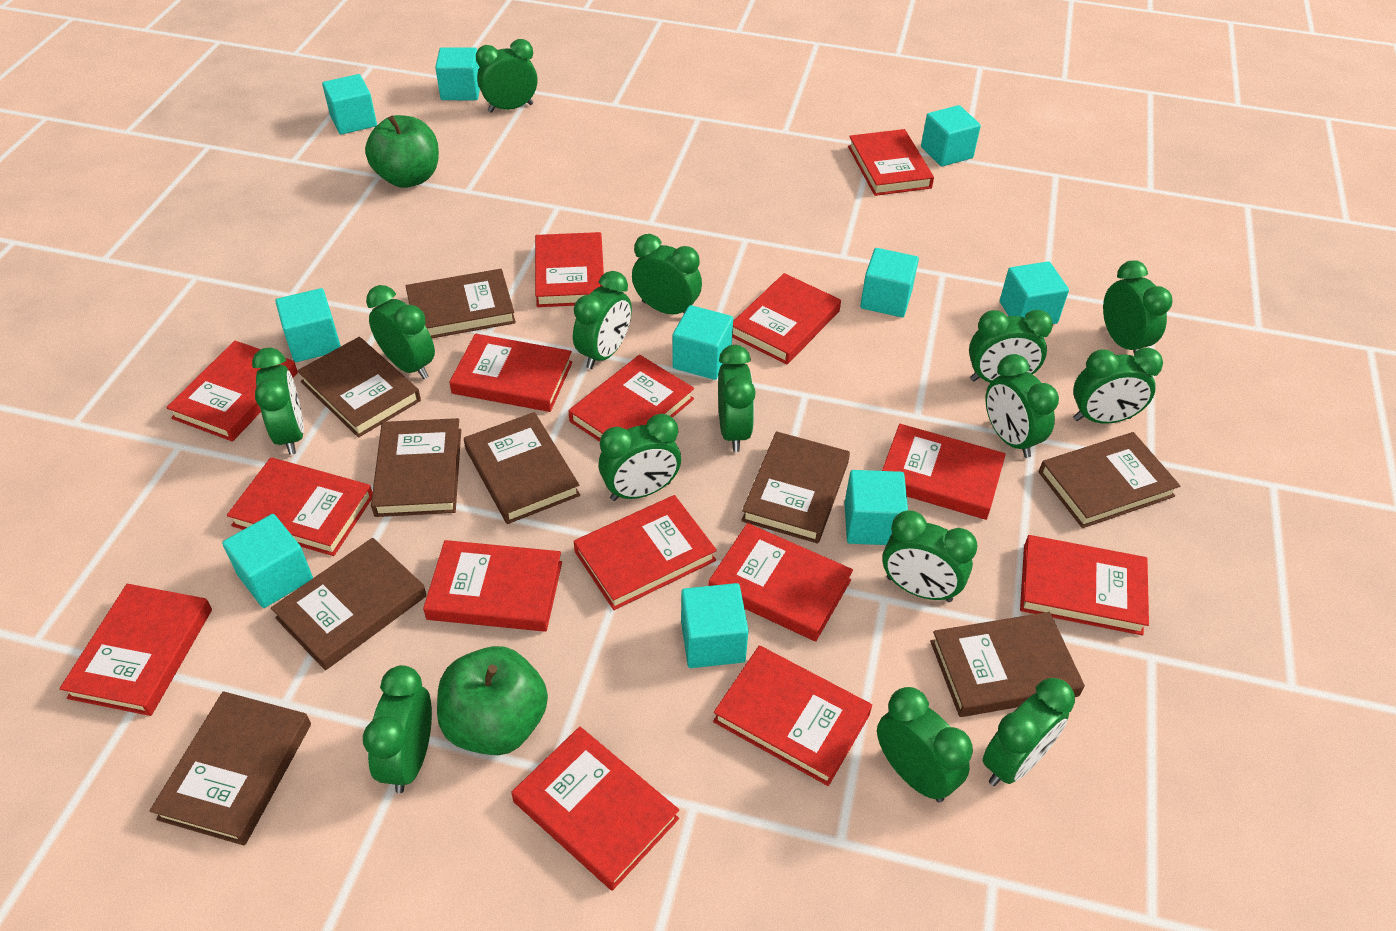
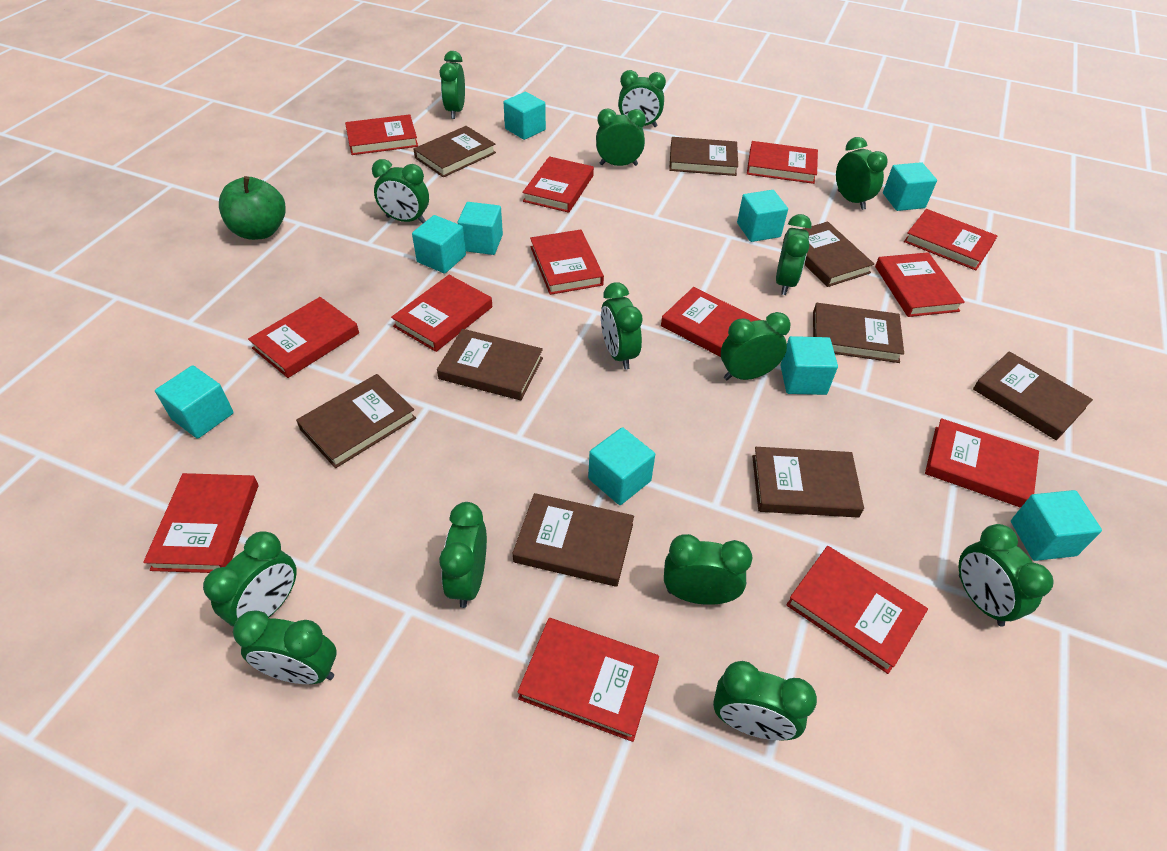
green apple: 2 -> 1
green clock: 15 -> 14
red book: 15 -> 13
turquoise cube: 10 -> 9

